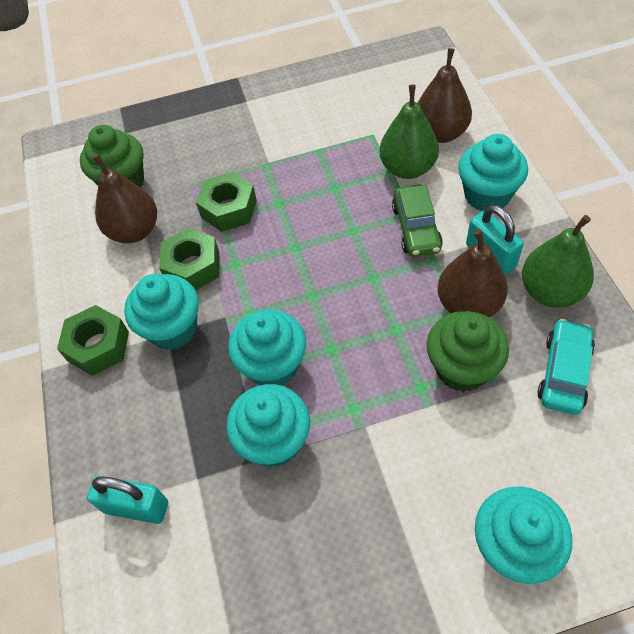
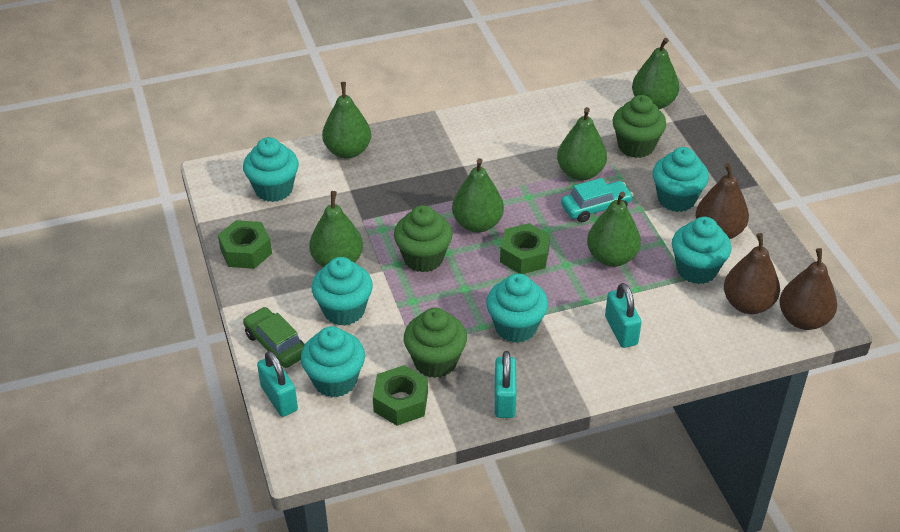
green cupcake: 2 -> 3
green pear: 2 -> 6
turquoise cupcake: 5 -> 6
turquoise padlock: 2 -> 3

